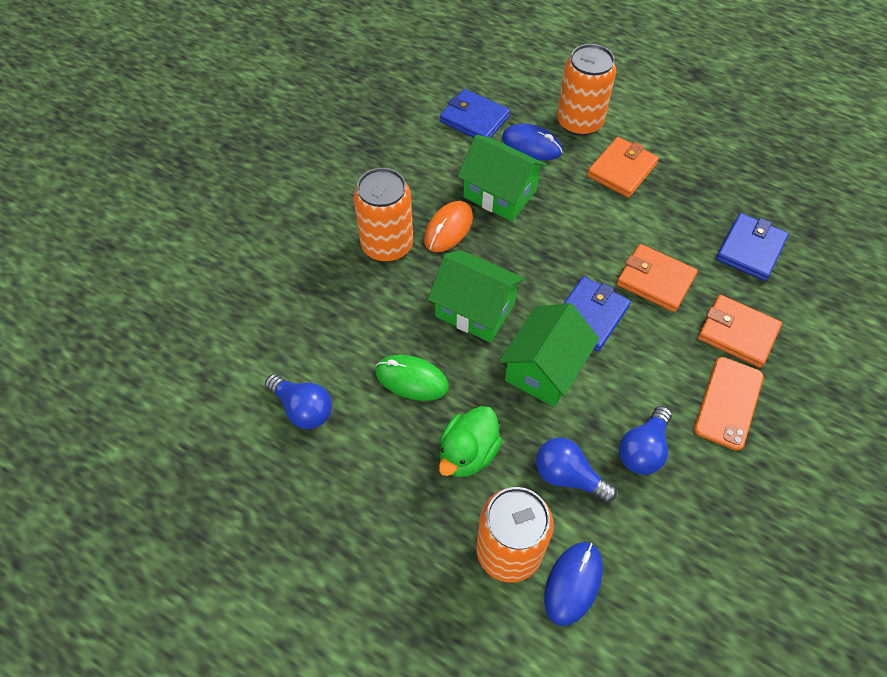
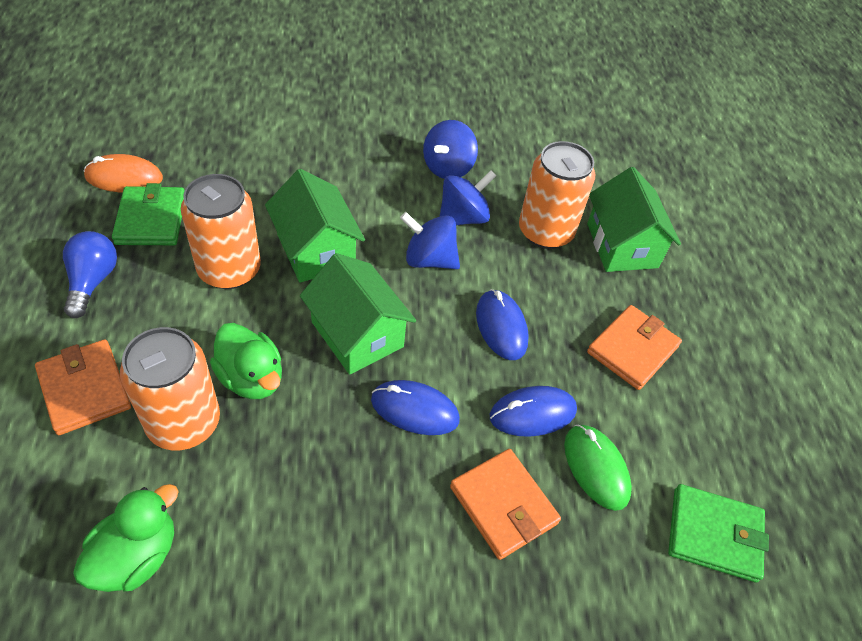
blue light bulb: 3 -> 1
blue mouse: 2 -> 3
blue spinning top: 0 -> 3
blue wallet: 3 -> 0
green duck: 1 -> 2
green wallet: 0 -> 2
orange phone: 1 -> 0

